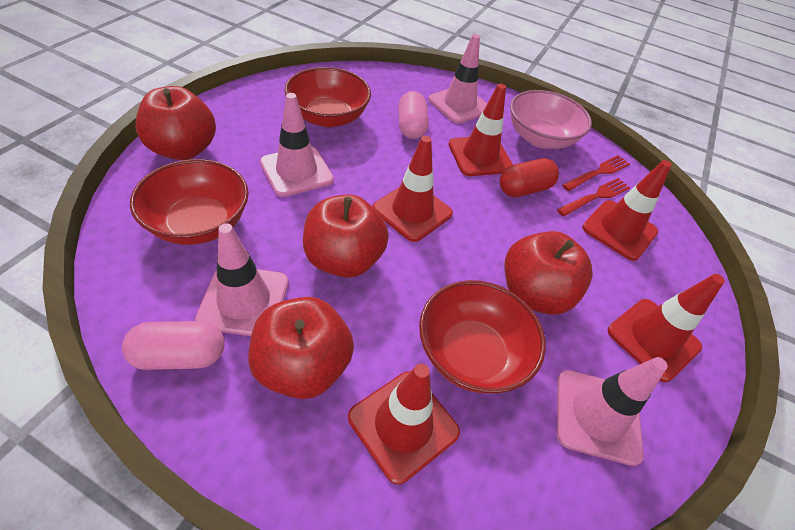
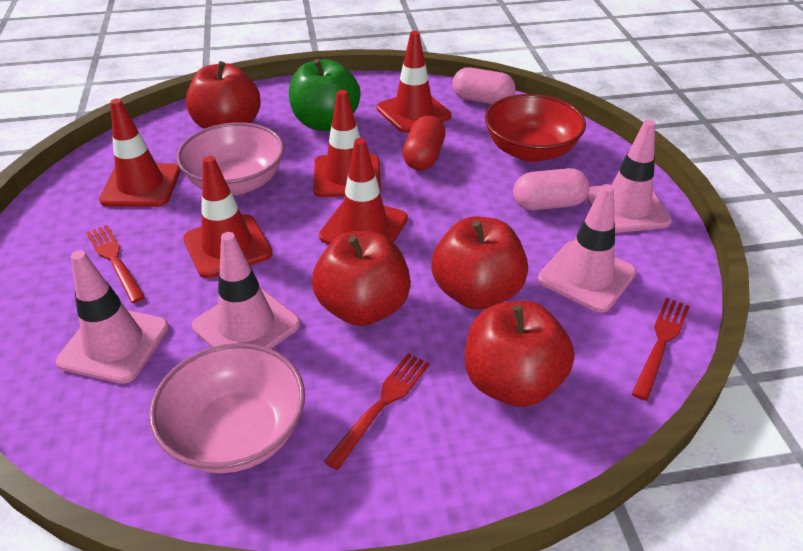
green apple: 0 -> 1
pink bowl: 1 -> 2
red bowl: 3 -> 1
red fork: 2 -> 3

